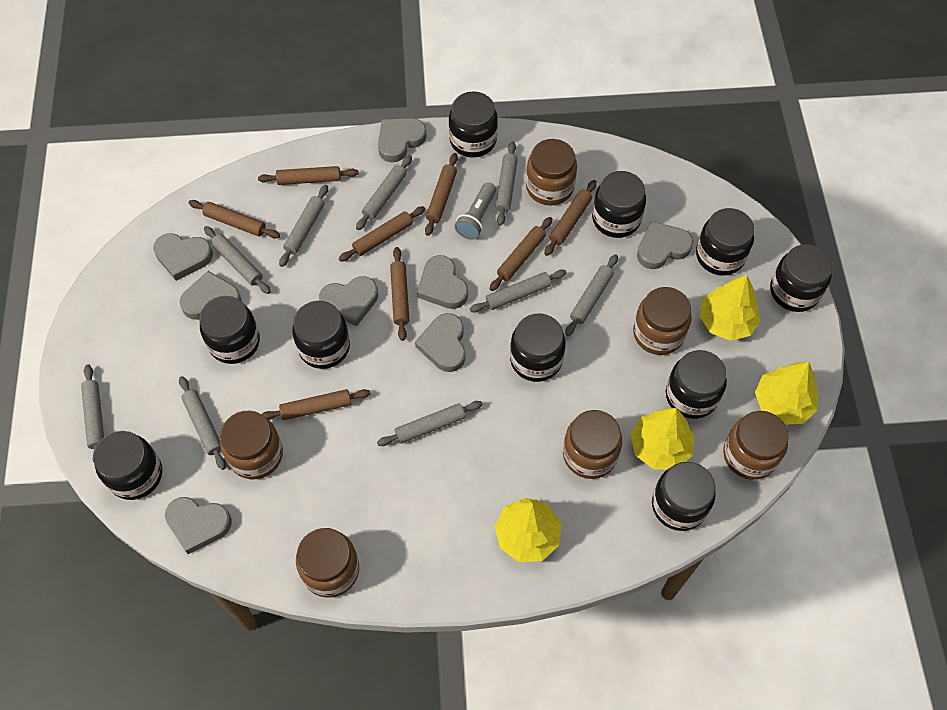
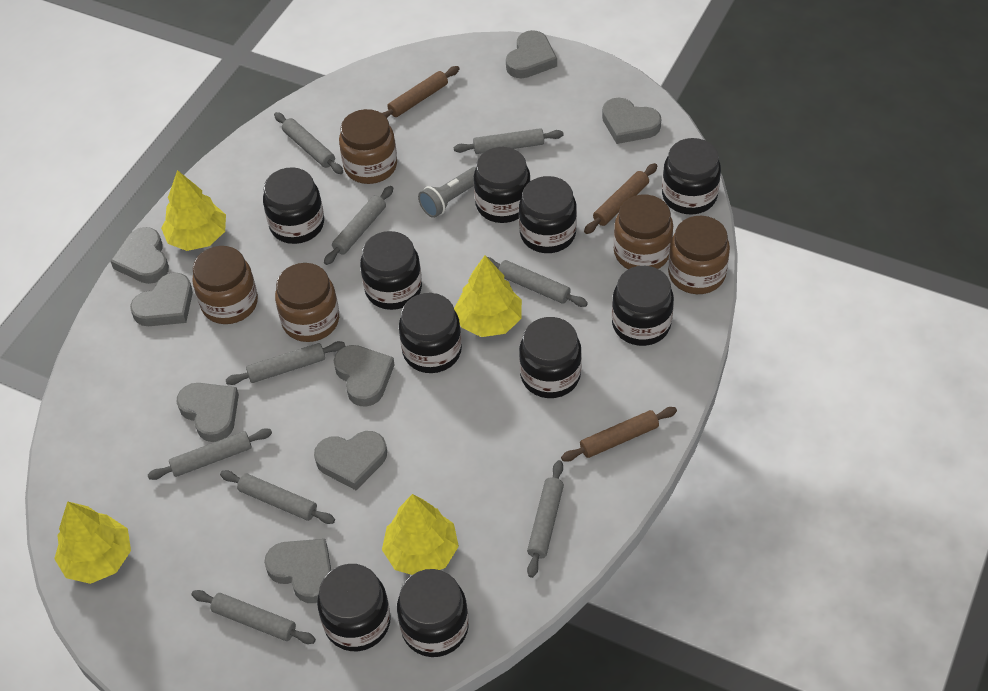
brown jar: 6 -> 5
brown rolling pin: 8 -> 3

